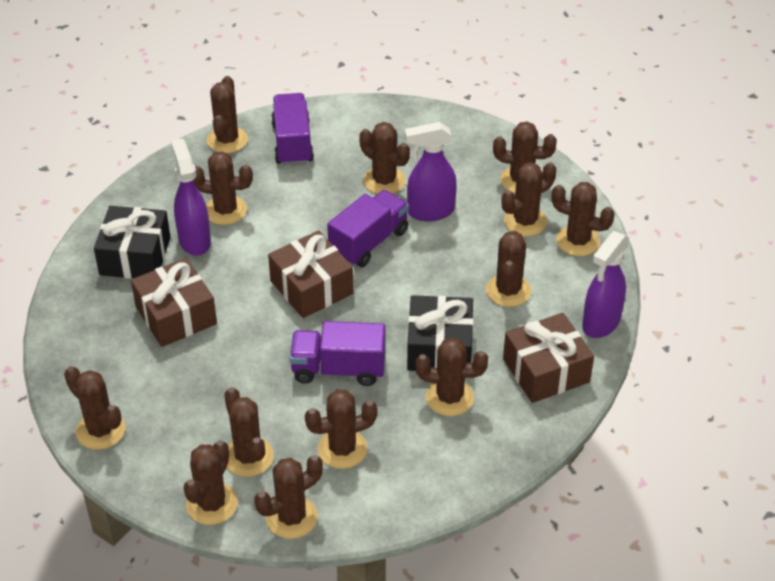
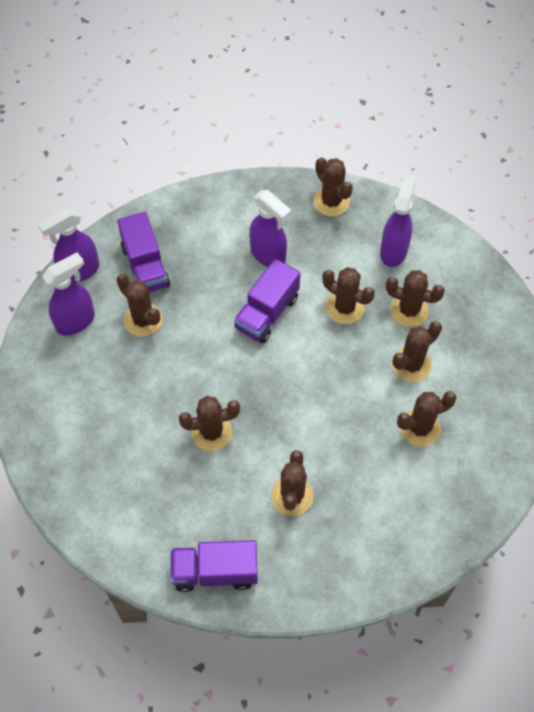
black gift: 2 -> 0
brown cactus: 13 -> 8
brown gift: 3 -> 0
purple spray bottle: 3 -> 4

